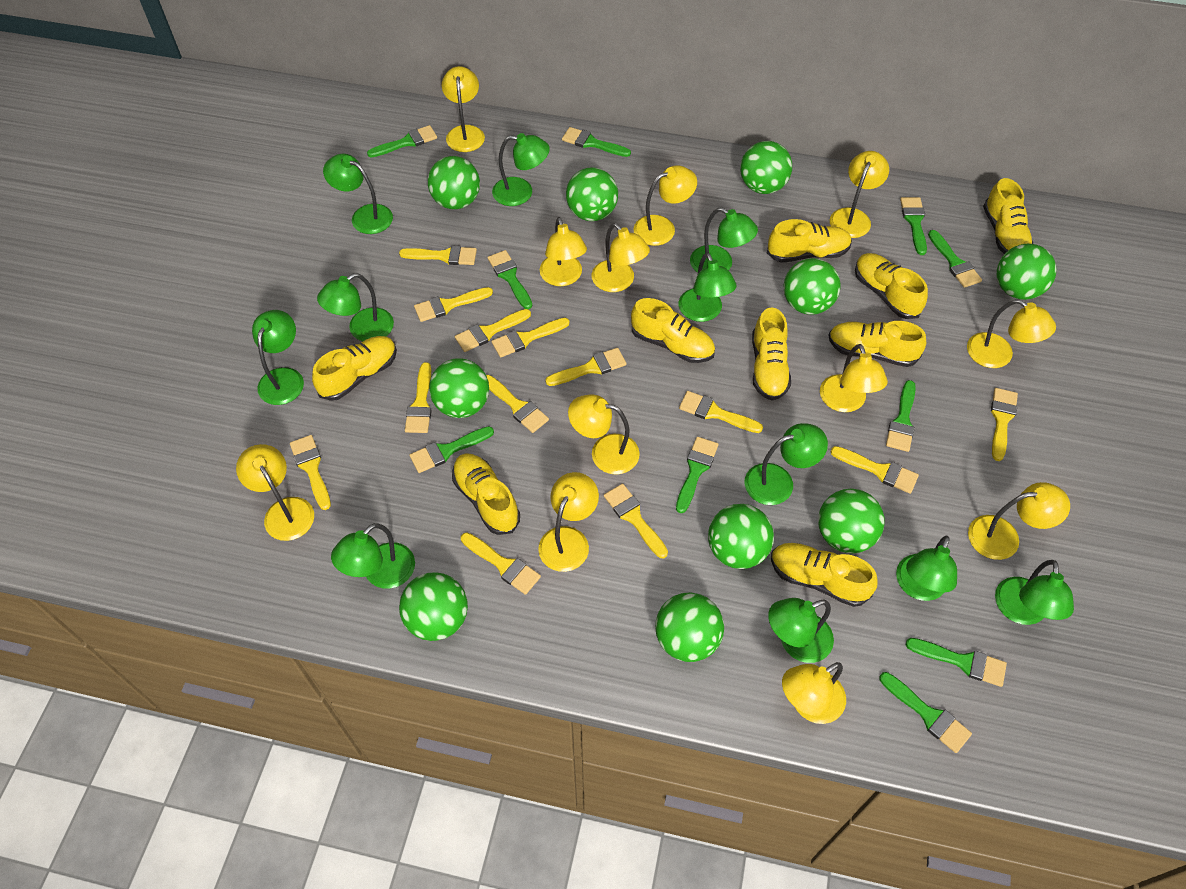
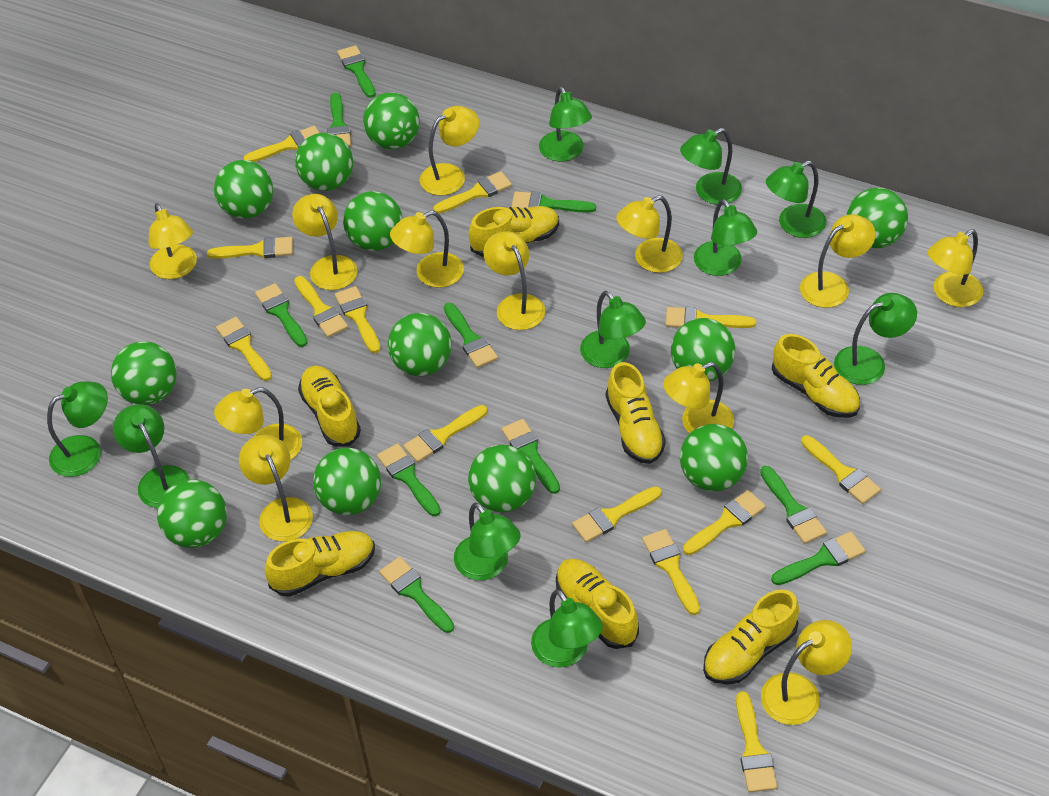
green ball: 10 -> 12
green lamp: 11 -> 10
yellow shoe: 9 -> 7

